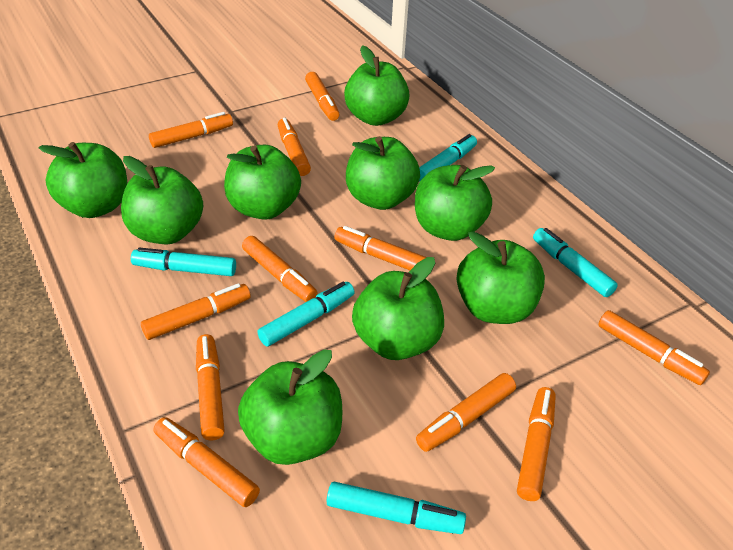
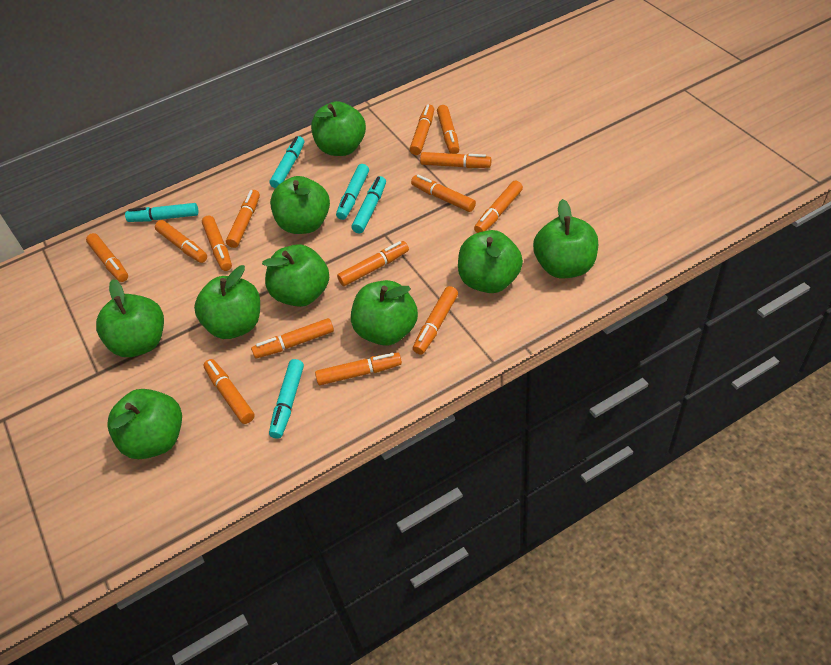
orange marker: 11 -> 14

